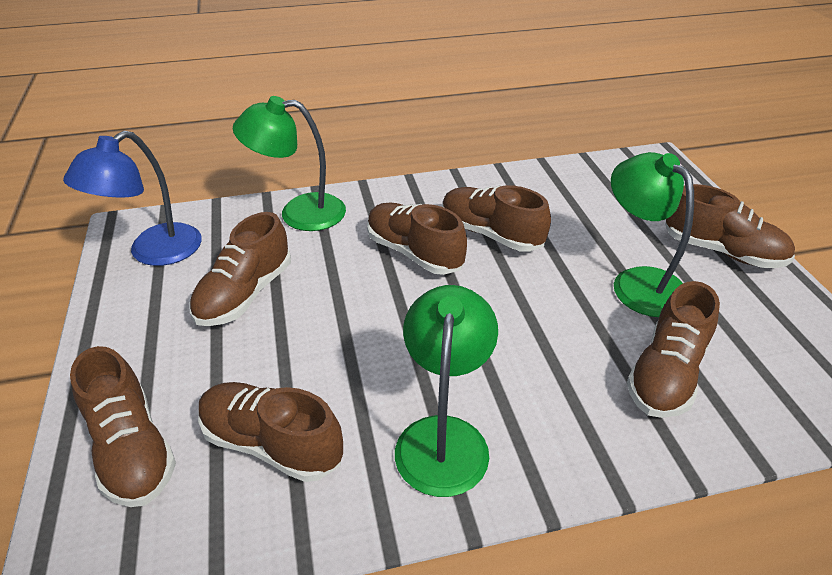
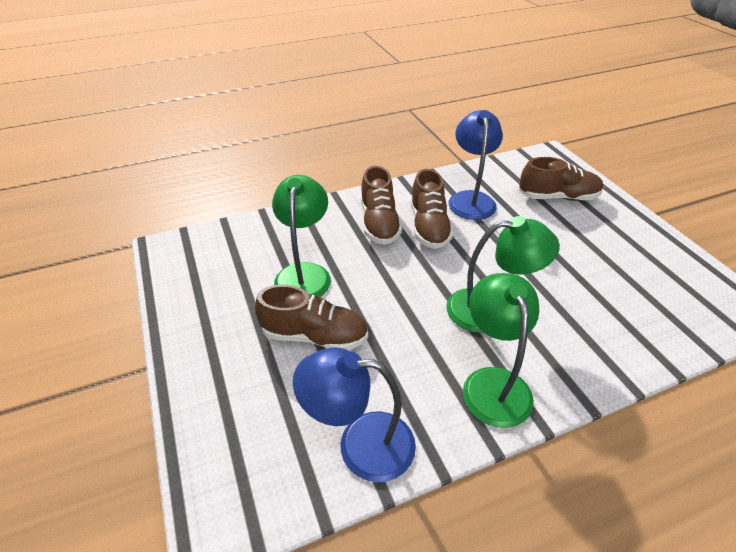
blue lamp: 1 -> 2
brown shoe: 7 -> 4

